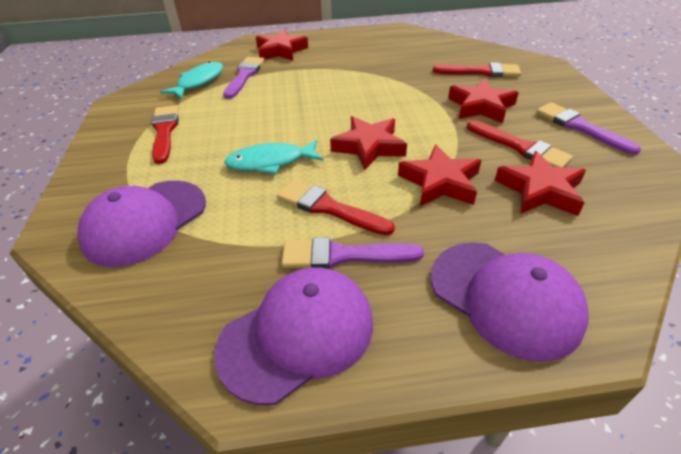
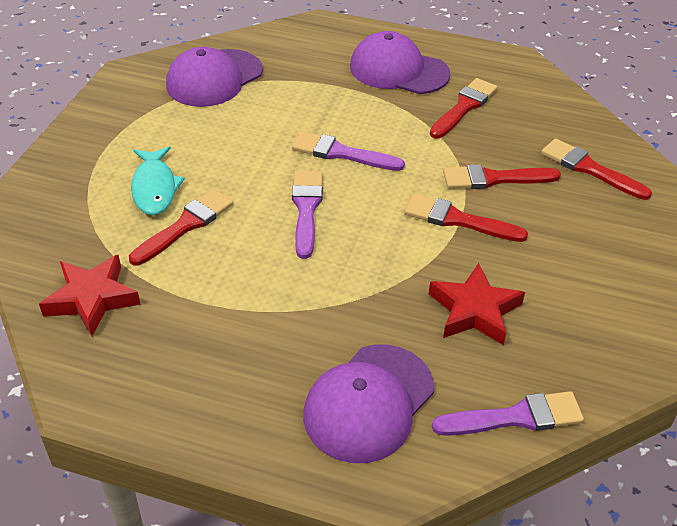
red brush: 4 -> 5
red star: 5 -> 2
turquoise fish: 2 -> 1

